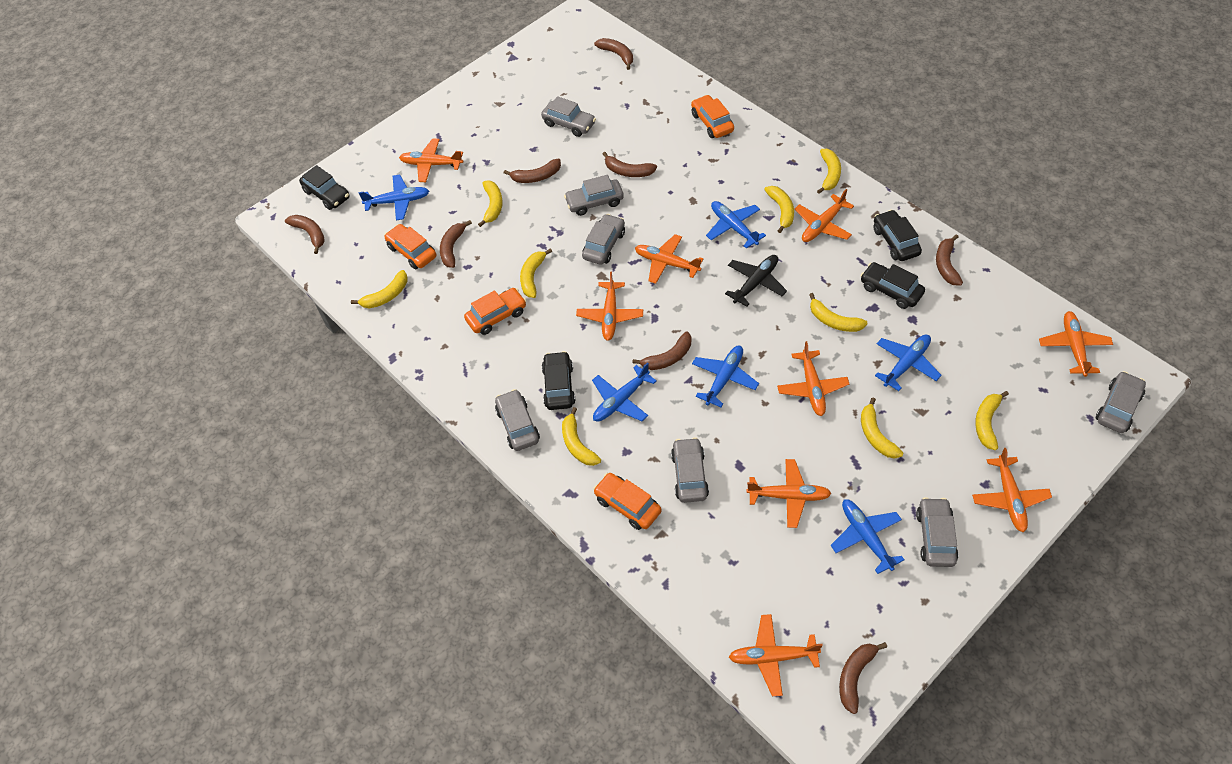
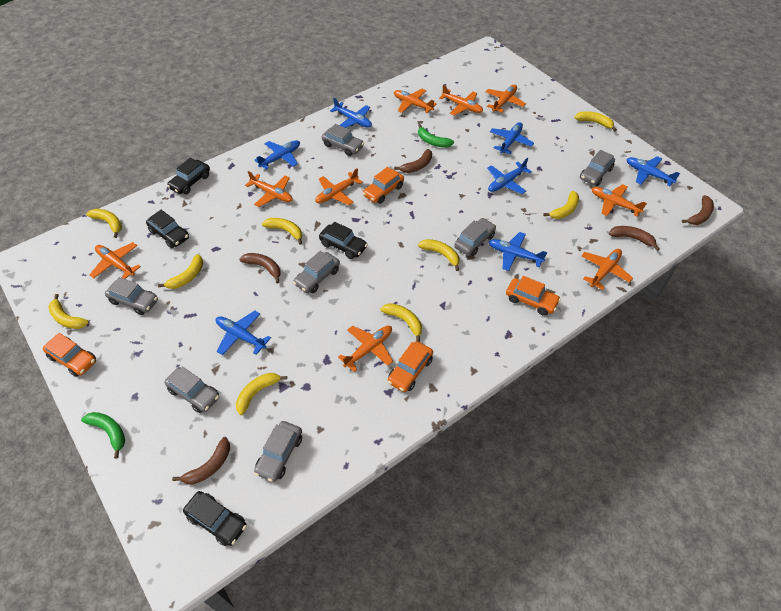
black plane: 1 -> 0
blue plane: 6 -> 7
brown banana: 8 -> 5
green banana: 0 -> 2

